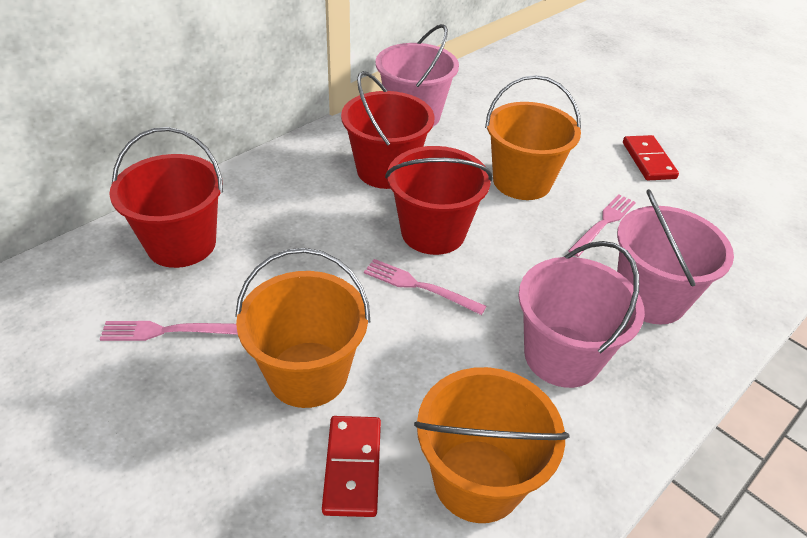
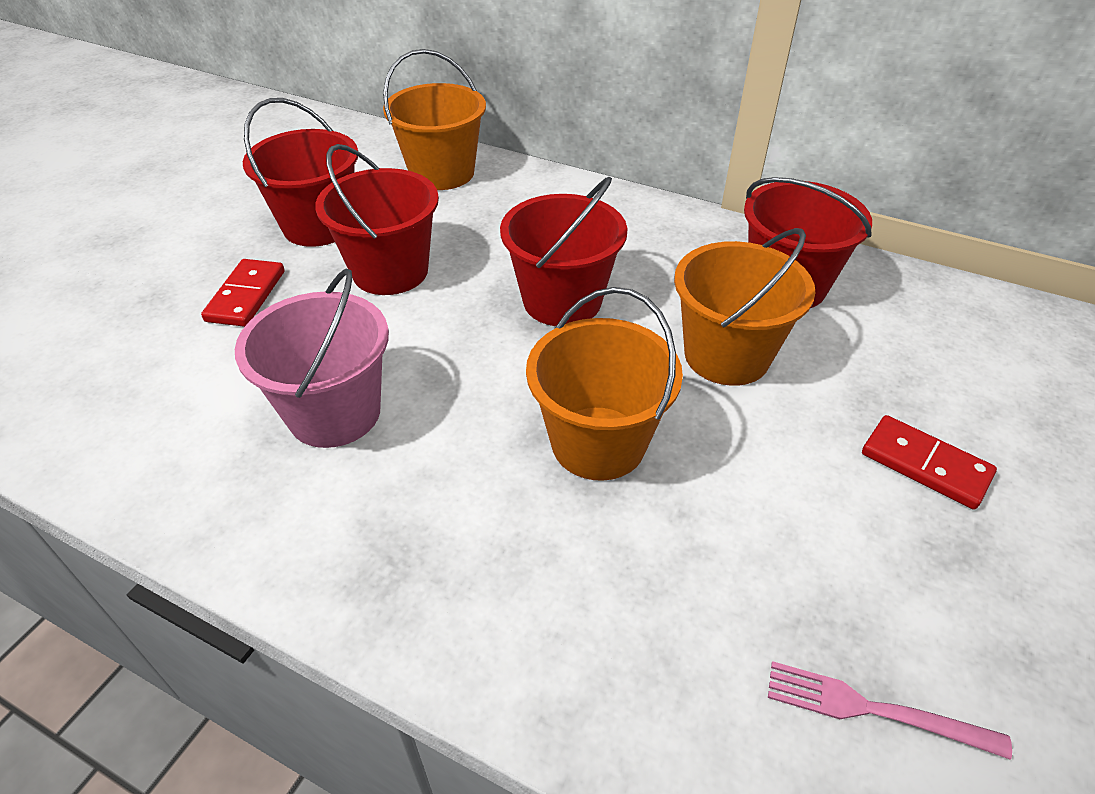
pink bucket: 3 -> 1
pink fork: 3 -> 1
red bucket: 3 -> 4

